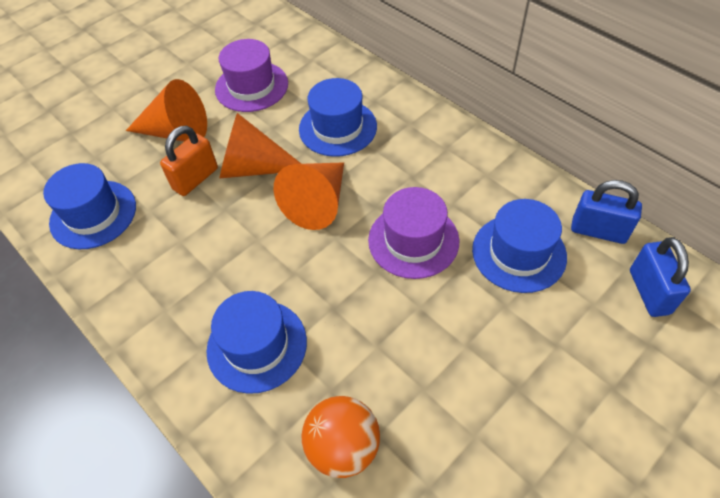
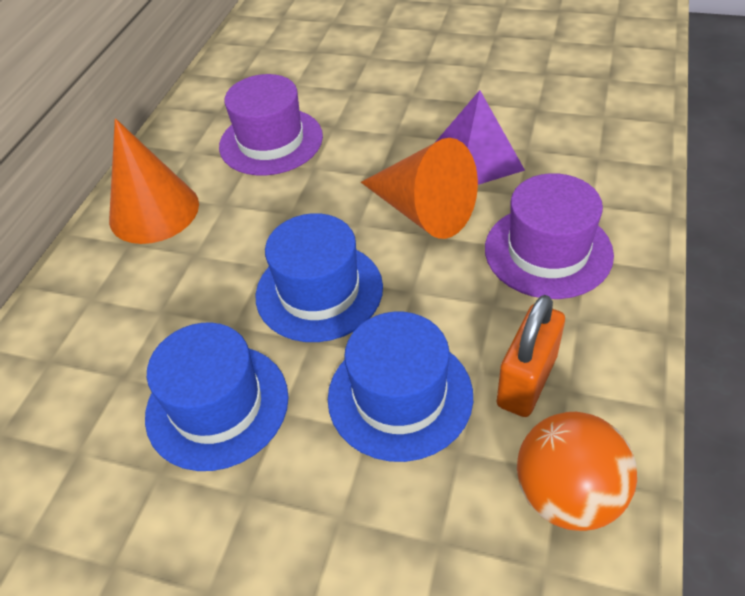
blue hat: 4 -> 3
blue padlock: 2 -> 0
orange cone: 3 -> 2
purple pyramid: 0 -> 1

